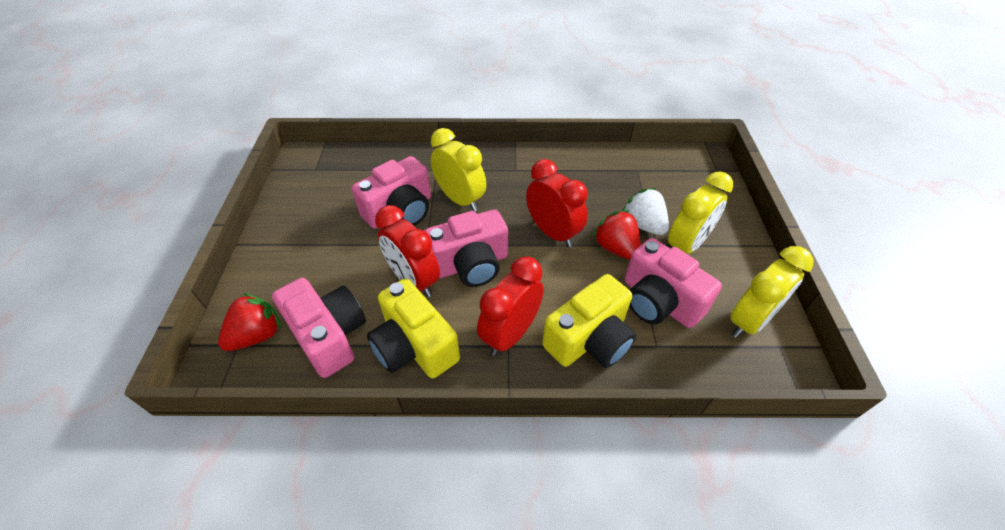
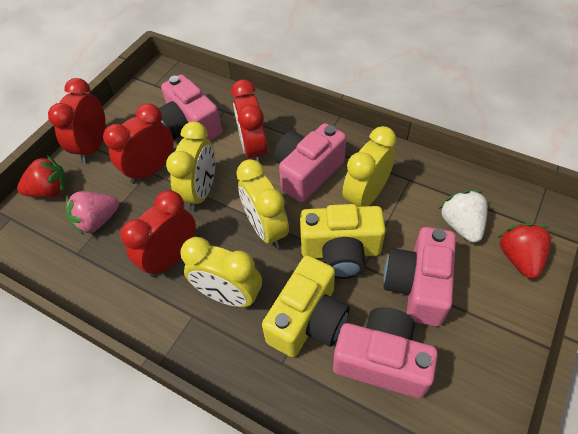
pink strawberry: 0 -> 1
red clock: 3 -> 4
yellow clock: 3 -> 4

